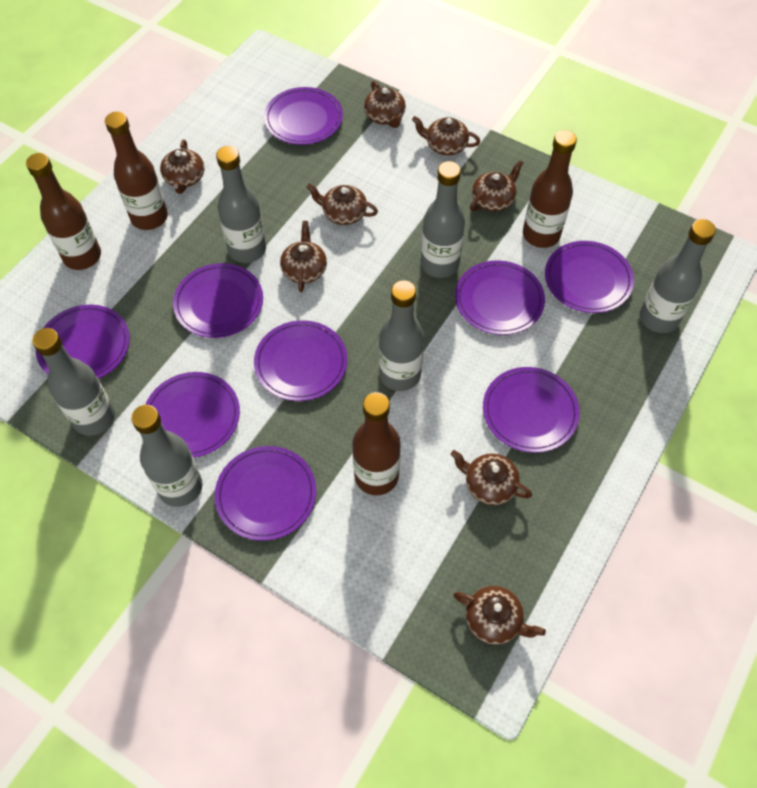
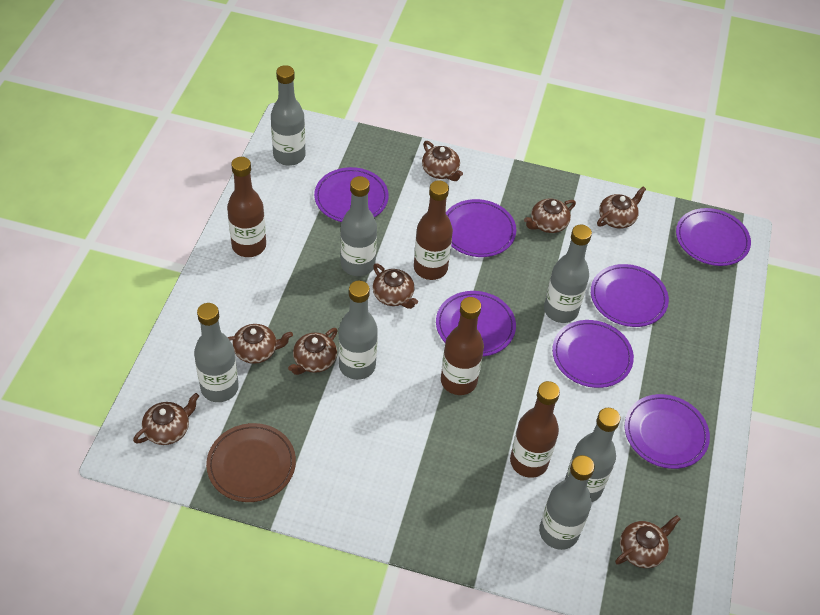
brown plate: 0 -> 1
grey bottle: 6 -> 7
purple plate: 9 -> 7

